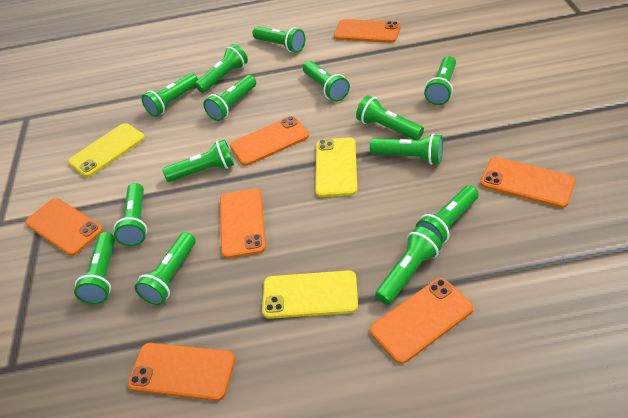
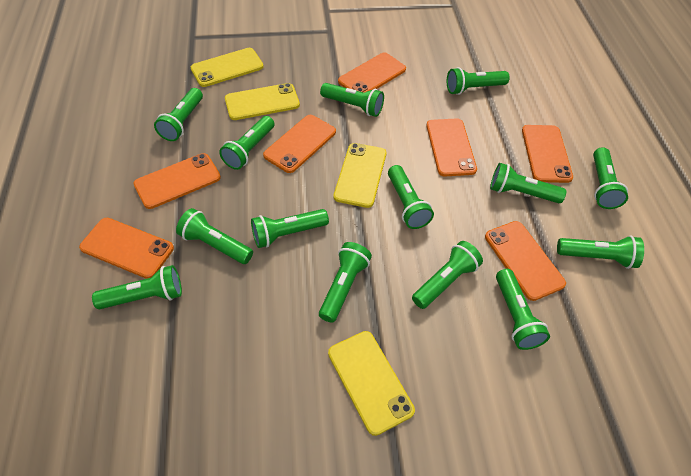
yellow phone: 3 -> 4

